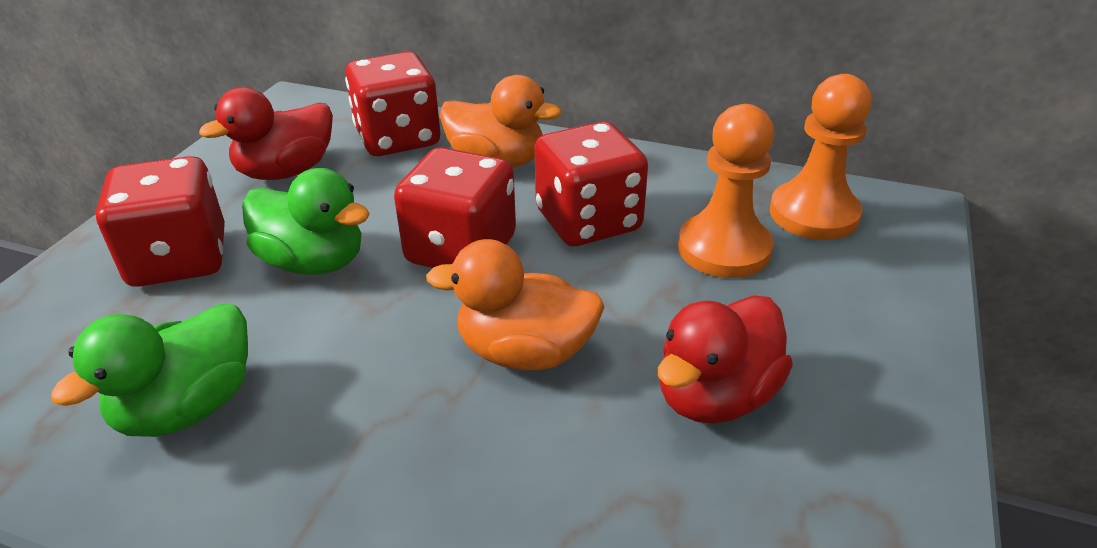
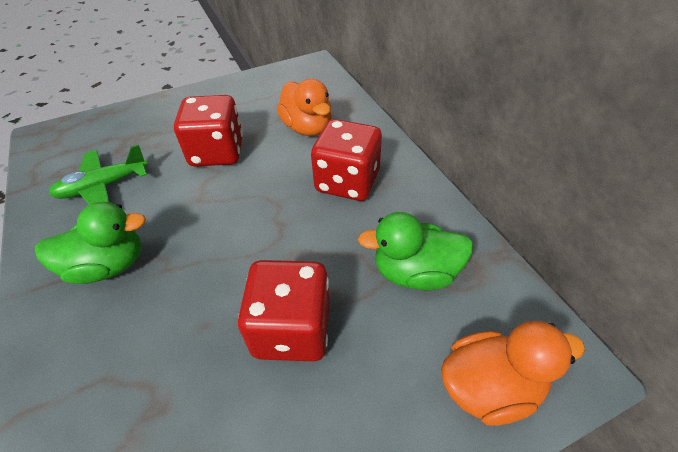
green plane: 0 -> 1
orange pawn: 2 -> 0
red dice: 4 -> 3
red duck: 2 -> 0

